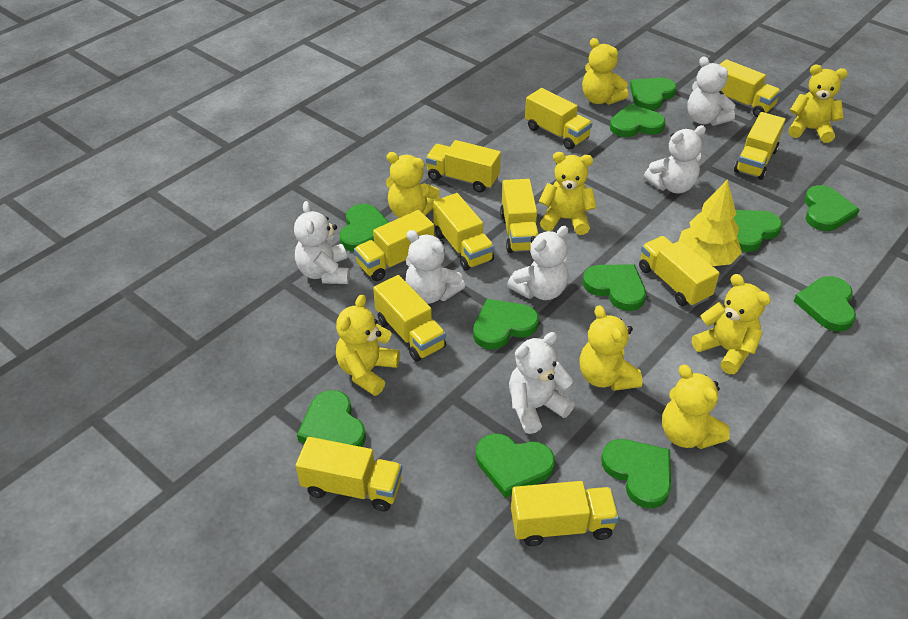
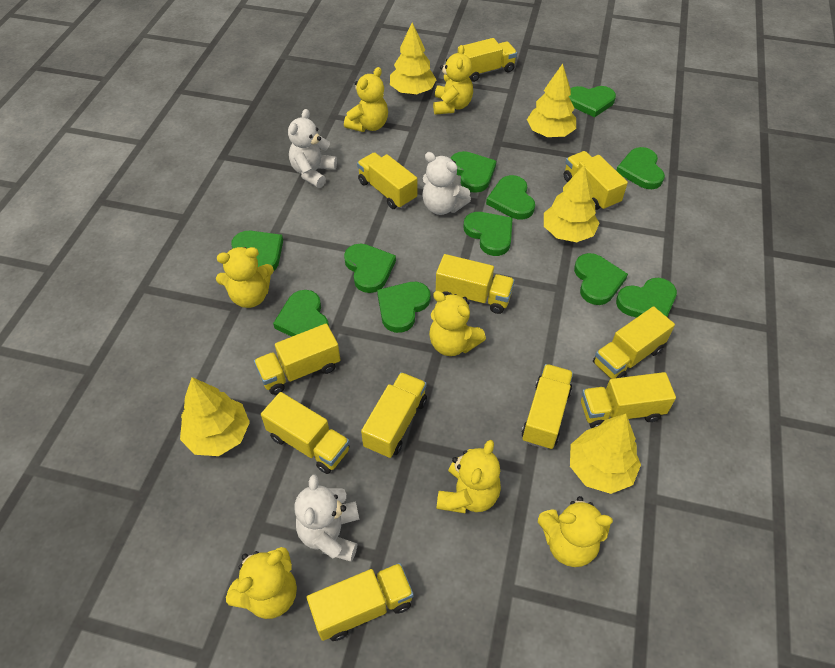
white teddy bear: 6 -> 3
yellow teddy bear: 8 -> 7
yellow tree: 1 -> 5

